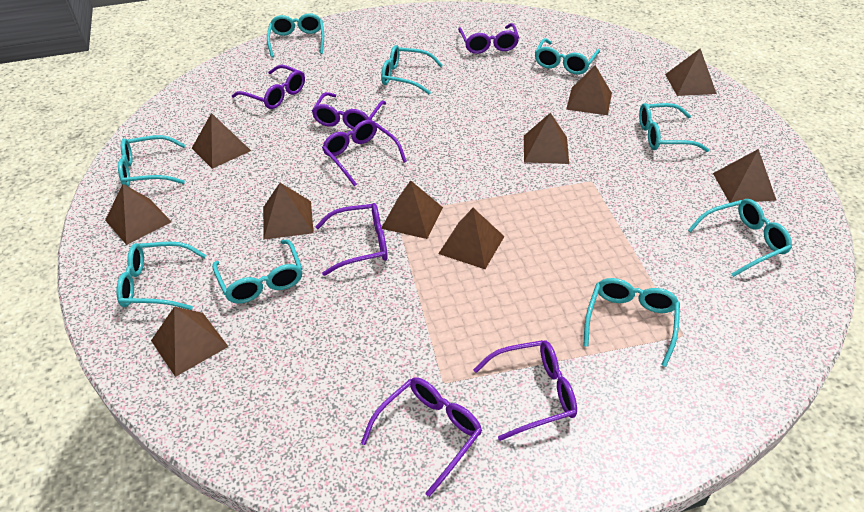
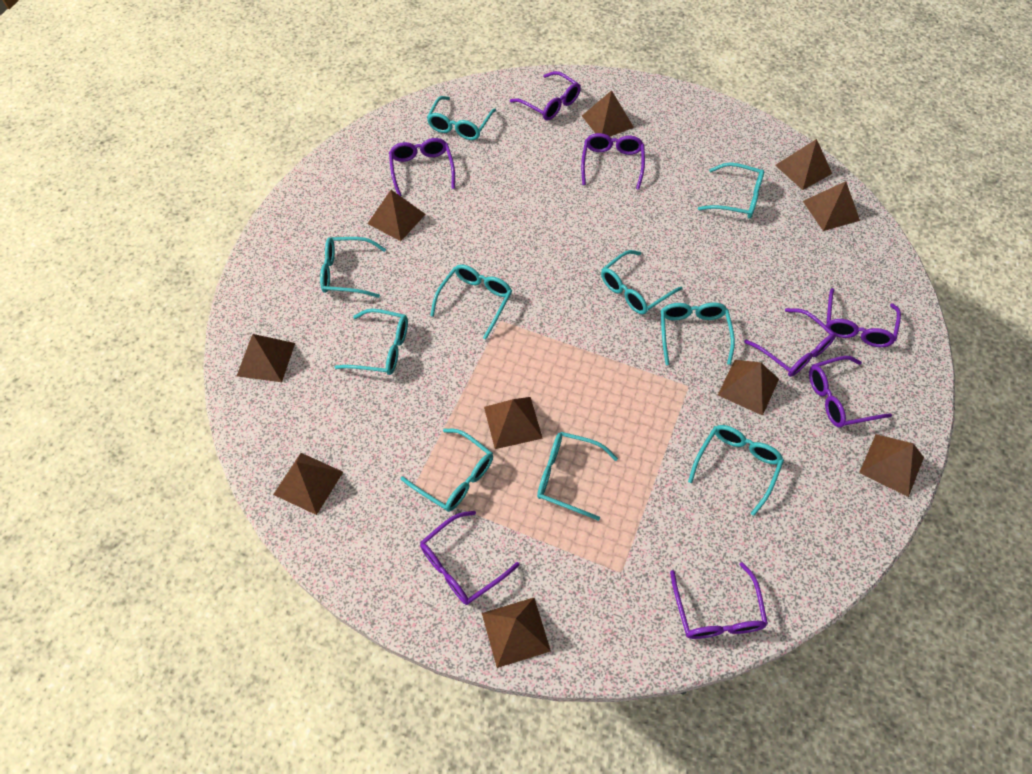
purple glasses: 7 -> 8
turquoise glasses: 9 -> 10

